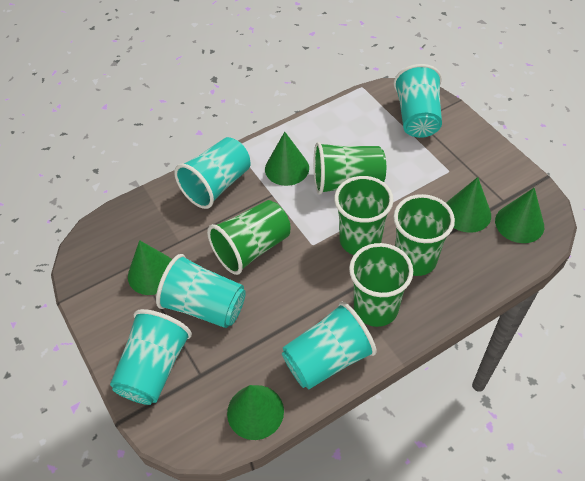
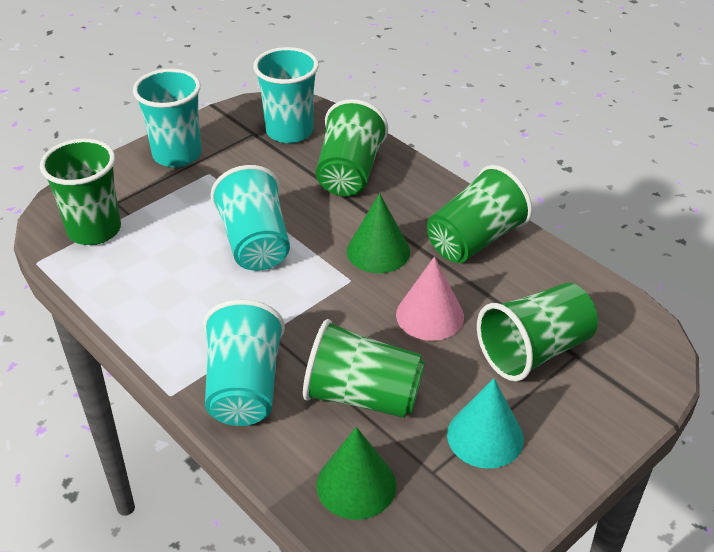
green cone: 5 -> 2
pink cone: 0 -> 1
turquoise cone: 0 -> 1
turquoise cup: 5 -> 4

